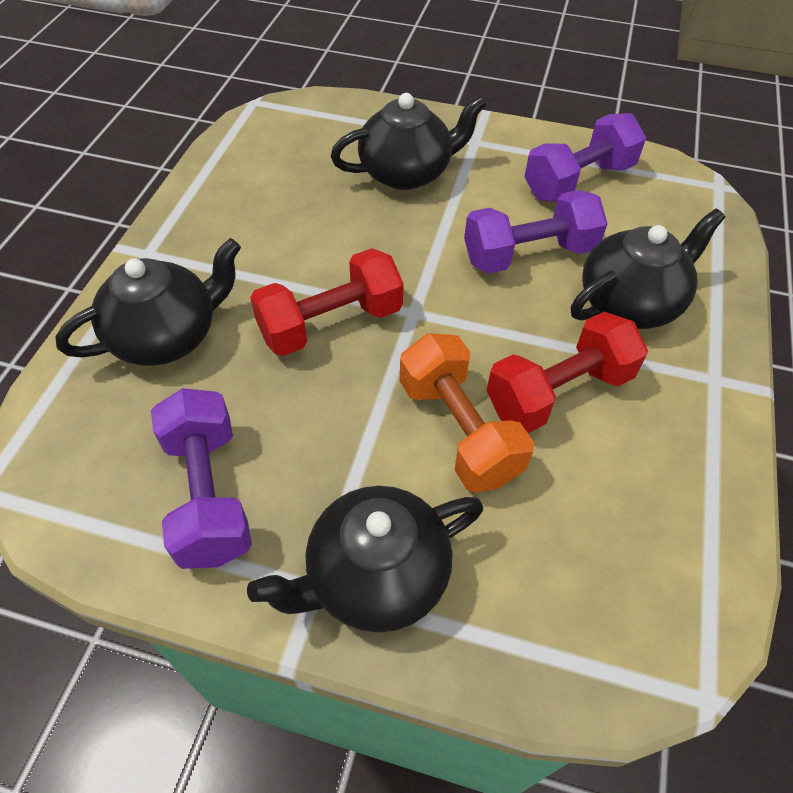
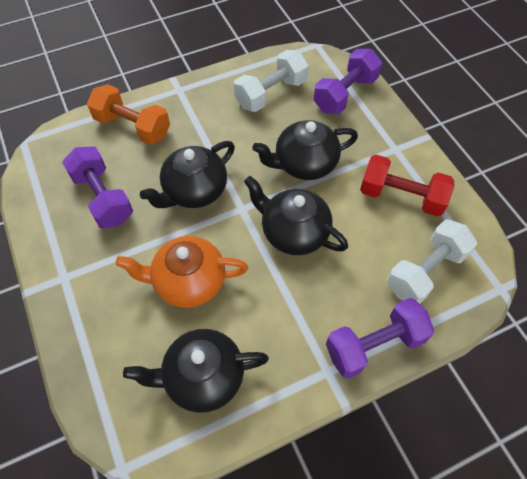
orange teapot: 0 -> 1
red dumbbell: 2 -> 1
white dumbbell: 0 -> 2

